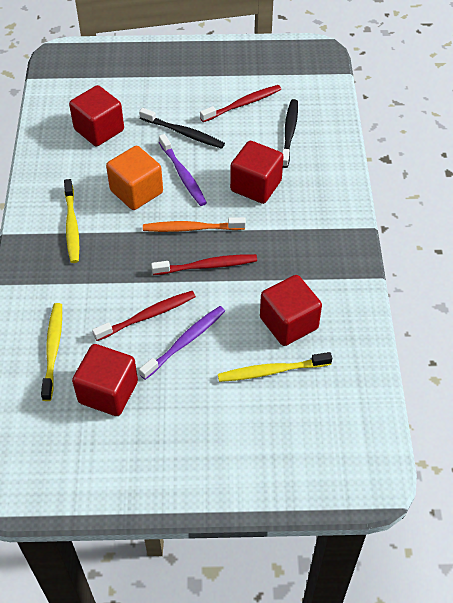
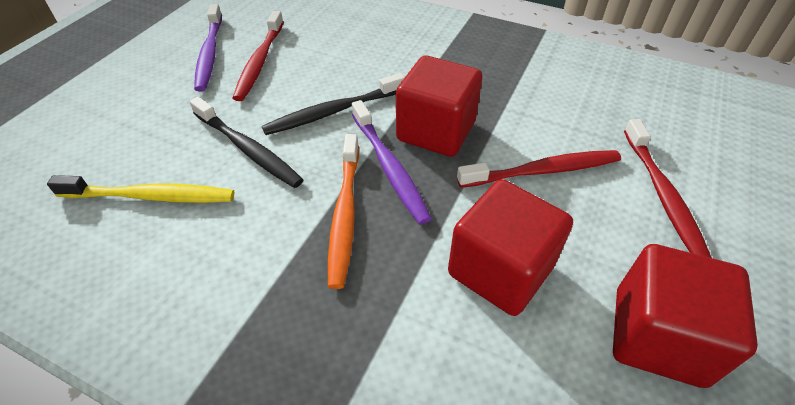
orange cube: 1 -> 0
red cube: 4 -> 3
yellow toothbrush: 3 -> 1

